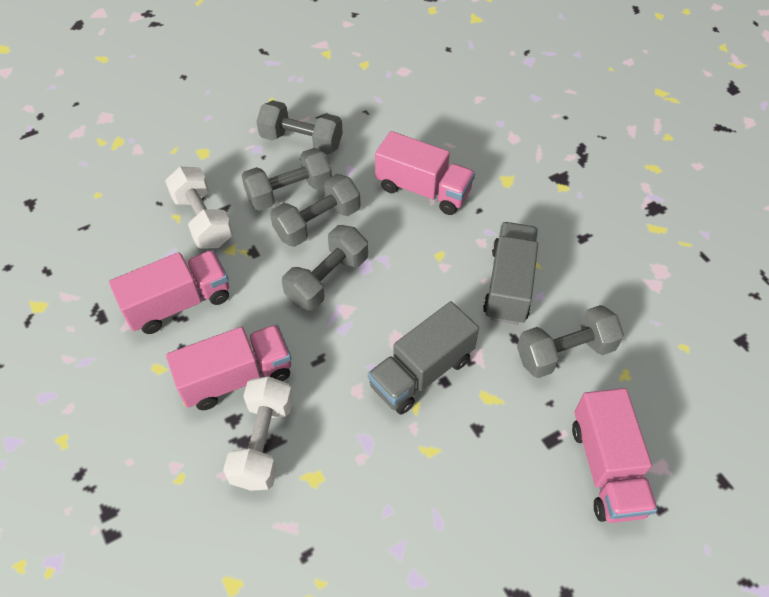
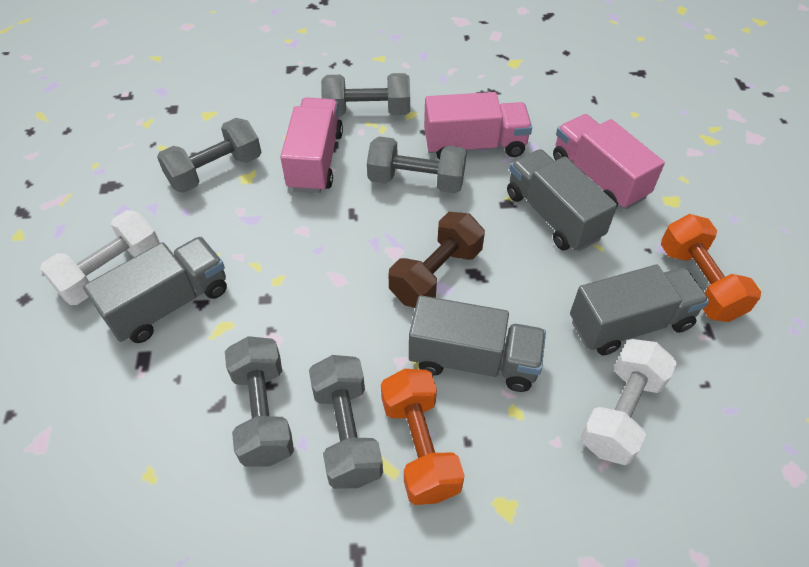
brown dumbbell: 0 -> 1
grey truck: 2 -> 4
orange dumbbell: 0 -> 2
pink truck: 4 -> 3

